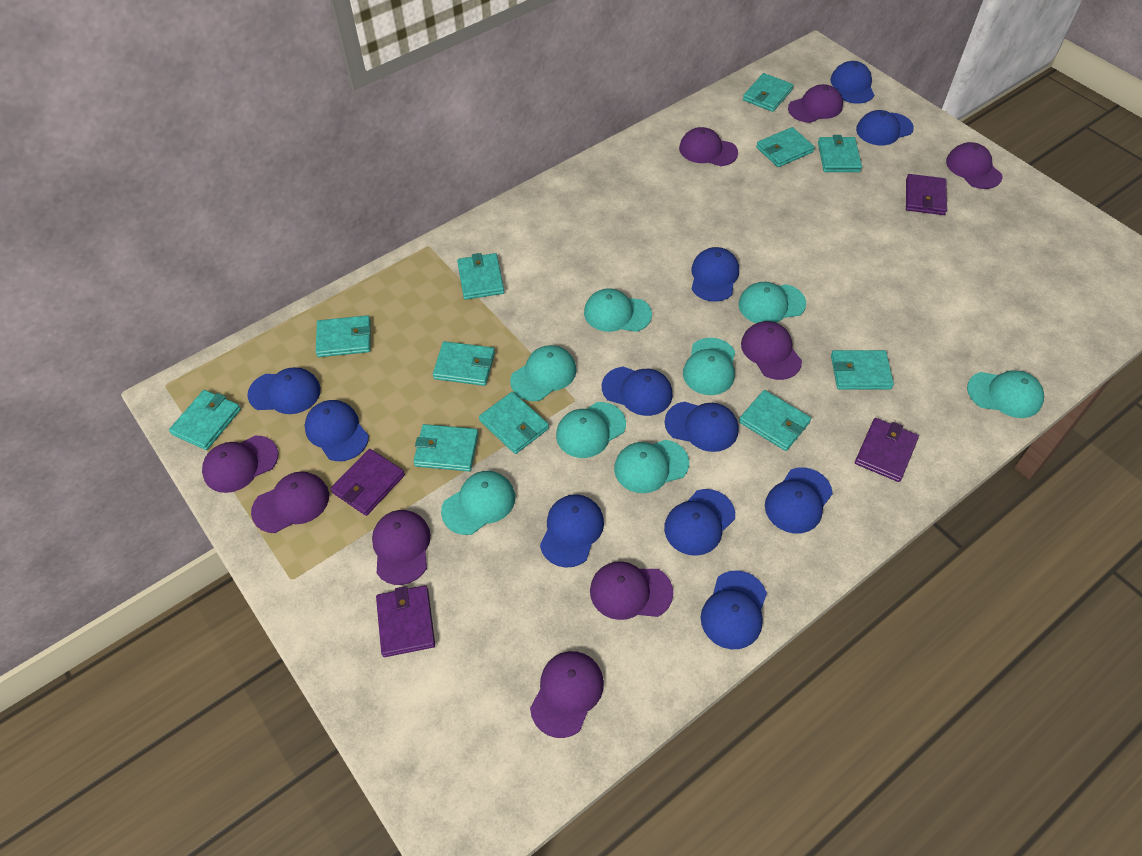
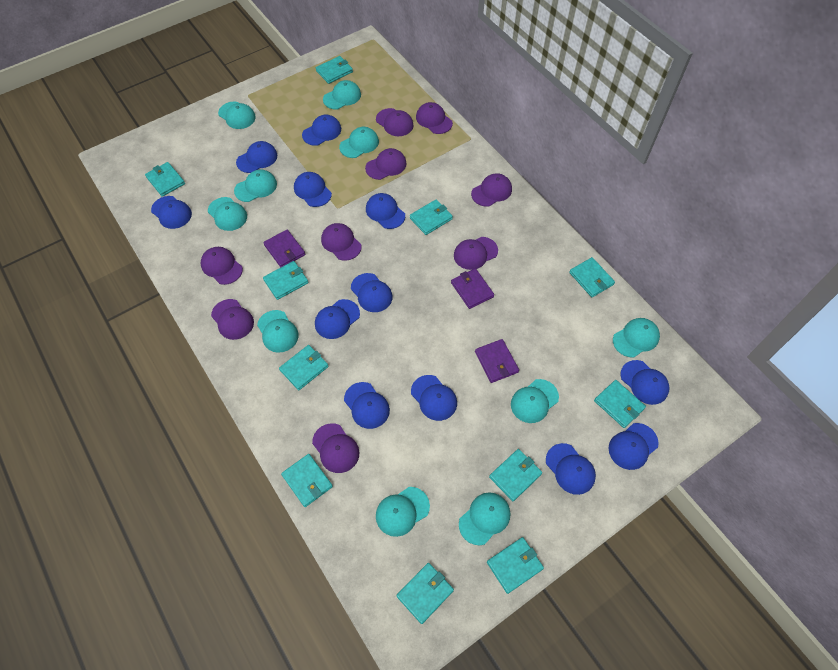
blue cap: 11 -> 12
purple wallet: 4 -> 3
turquoise cap: 8 -> 10

